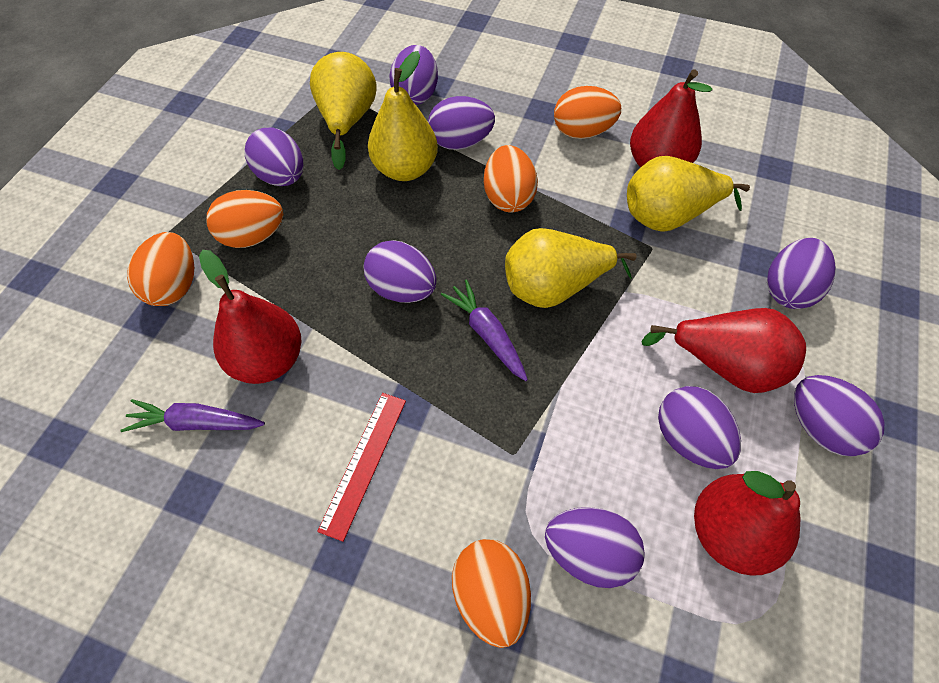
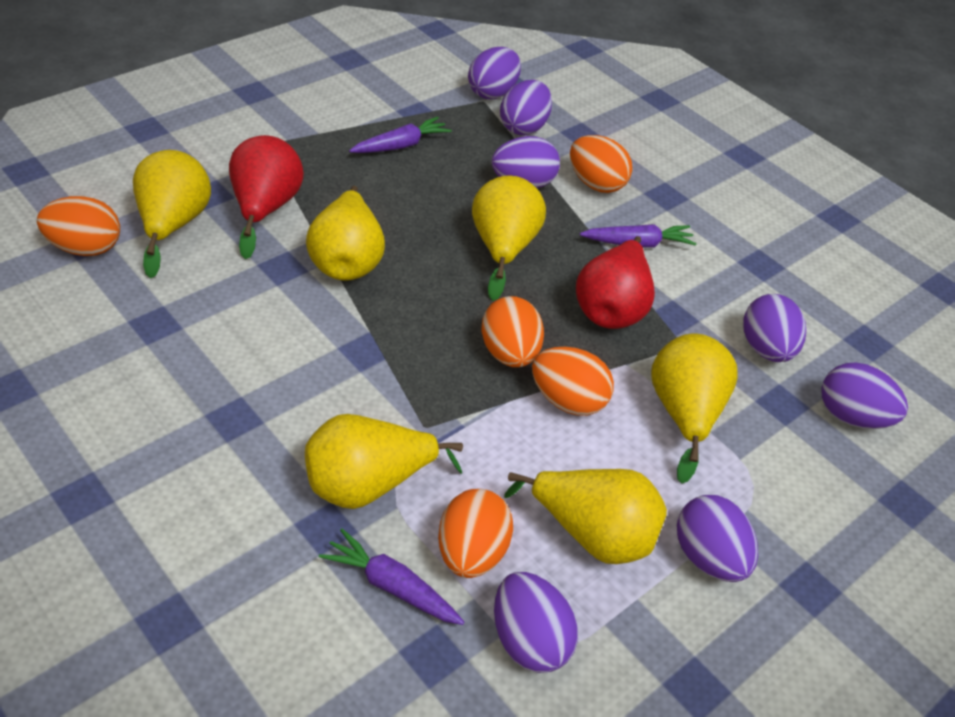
purple carrot: 2 -> 3
purple egg: 8 -> 7
red pear: 4 -> 2
red ruler: 1 -> 0
yellow pear: 4 -> 6

